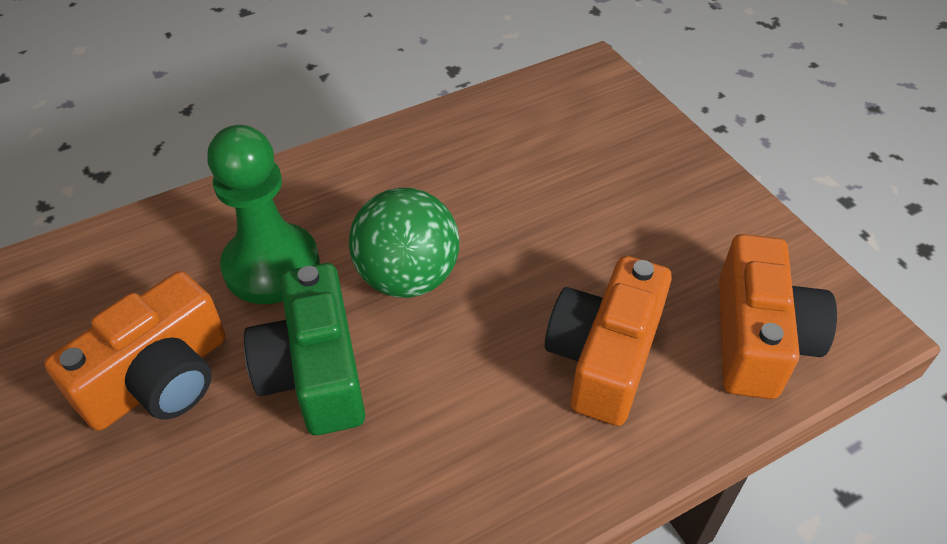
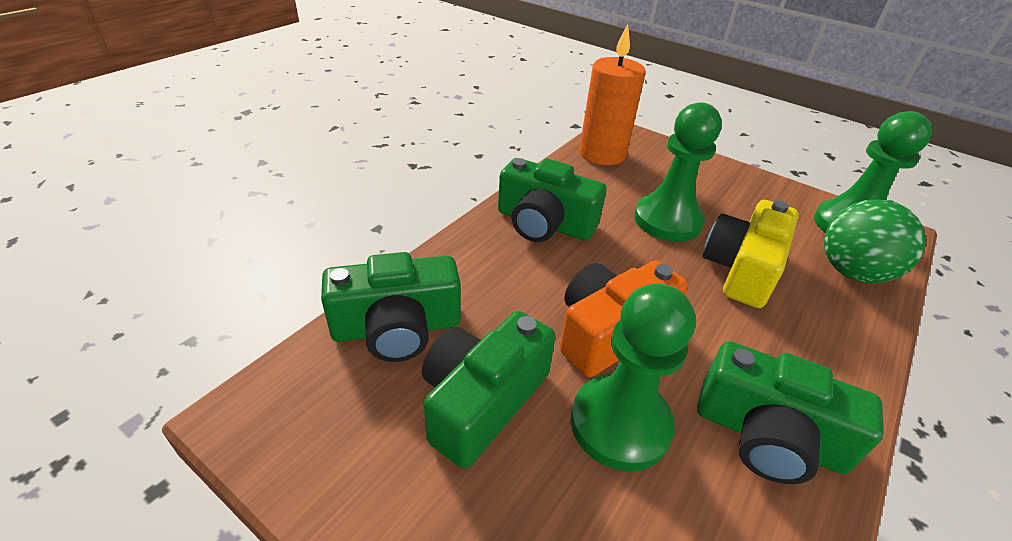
green camera: 1 -> 4
green pawn: 1 -> 3
orange camera: 3 -> 1
orange candle: 0 -> 1
yellow camera: 0 -> 1

